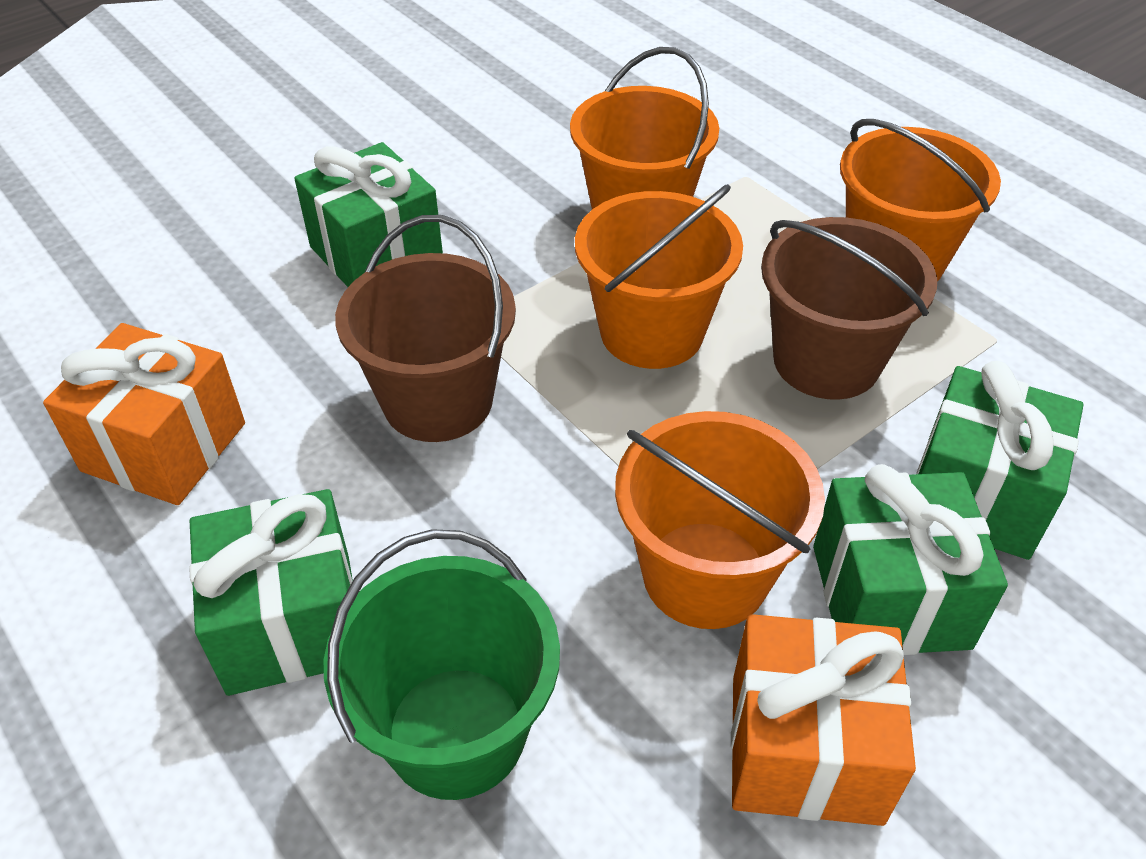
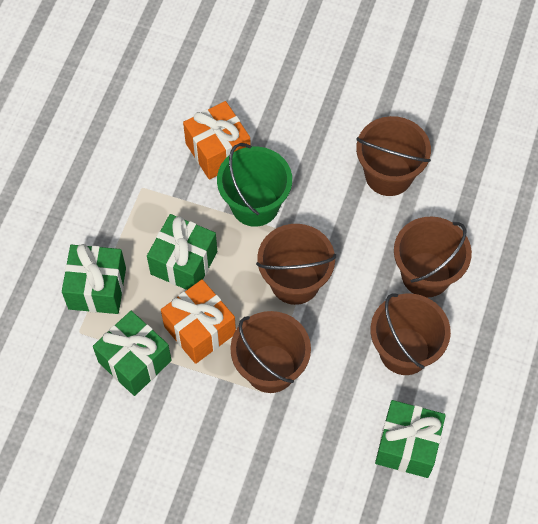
brown bucket: 2 -> 5
orange bucket: 4 -> 0

